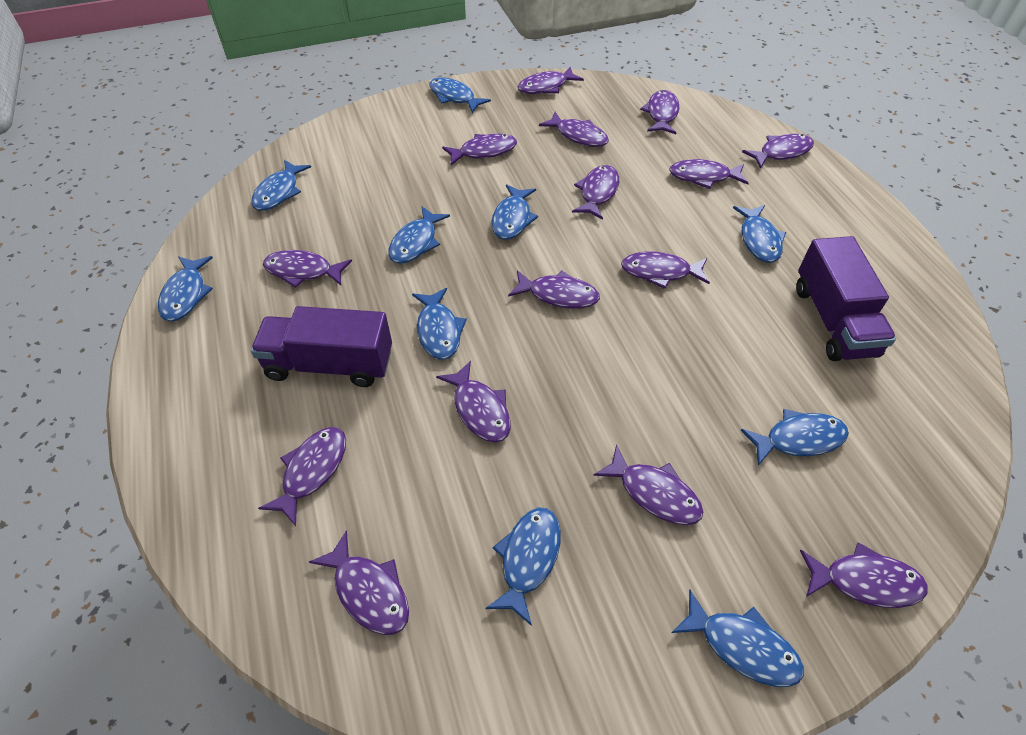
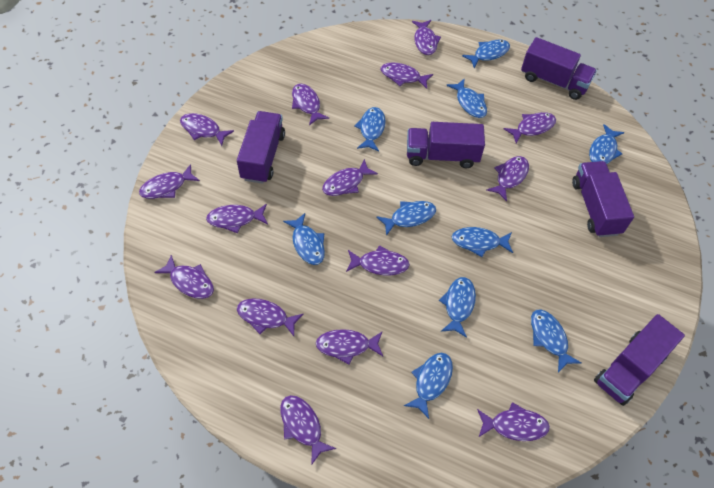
purple truck: 2 -> 5

